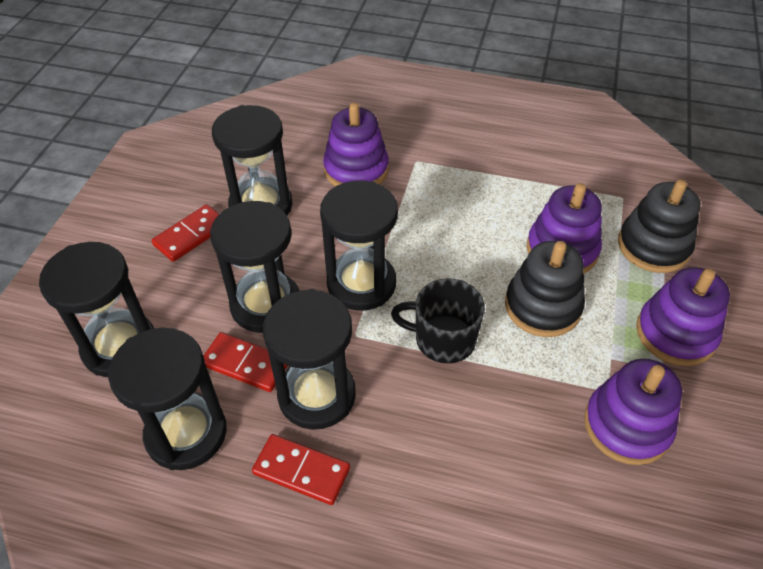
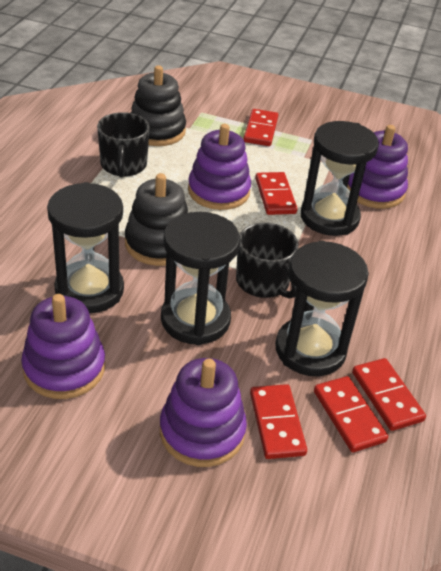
black hourglass: 6 -> 4
black mug: 1 -> 2
red domino: 3 -> 5

